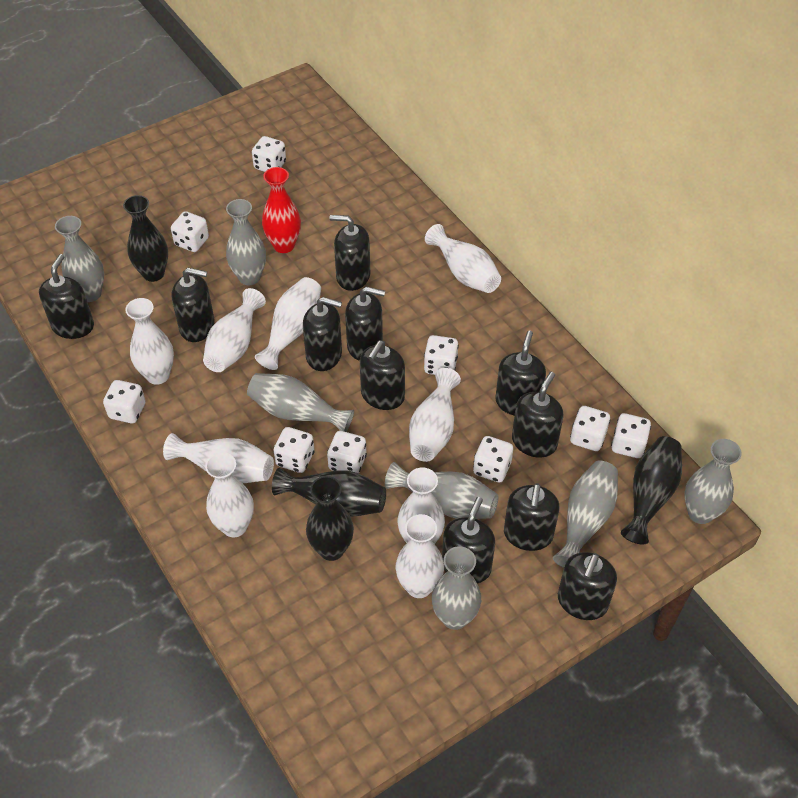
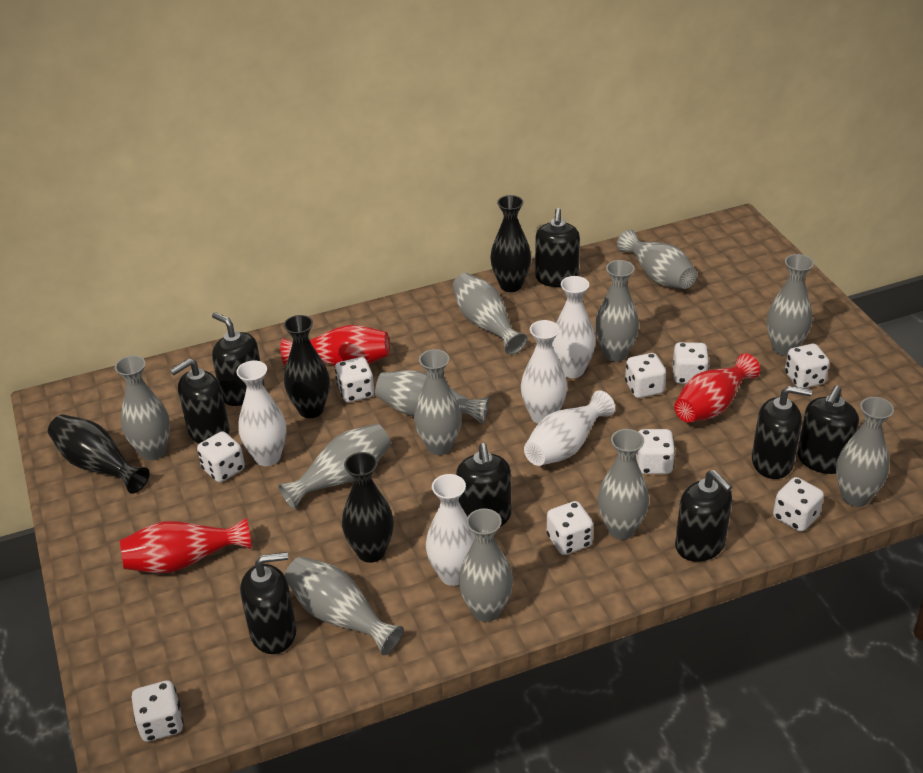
black soap dispenser: 11 -> 8
grey vase: 7 -> 12
red vase: 1 -> 3
white vase: 9 -> 5

